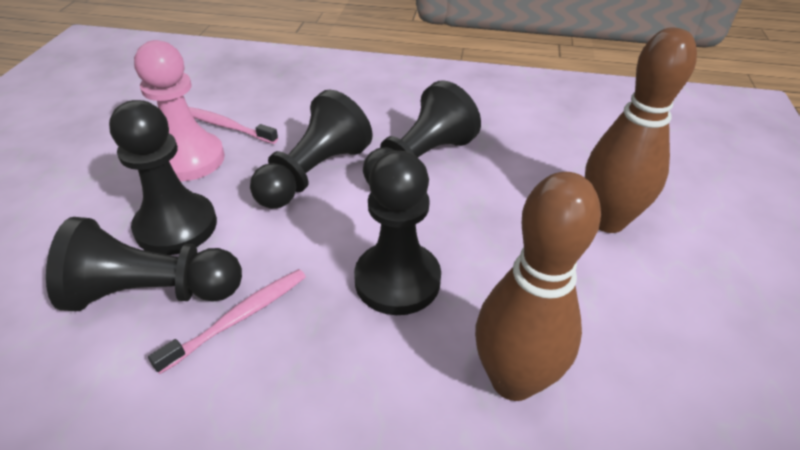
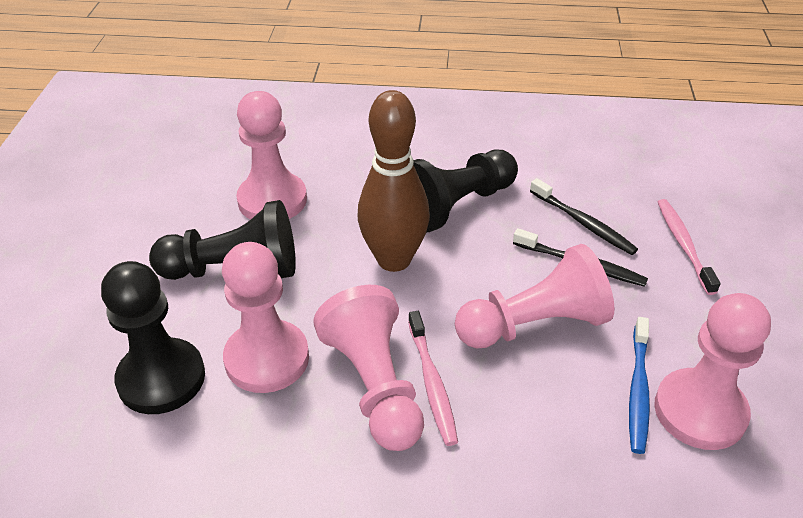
black pawn: 5 -> 3
black toothbrush: 0 -> 2
blue toothbrush: 0 -> 1
brown bowling pin: 2 -> 1
pink pawn: 1 -> 5

